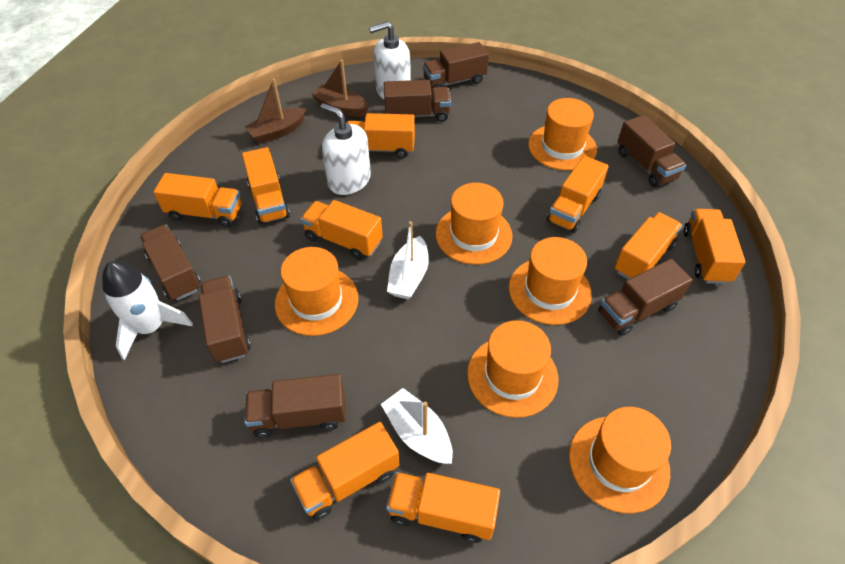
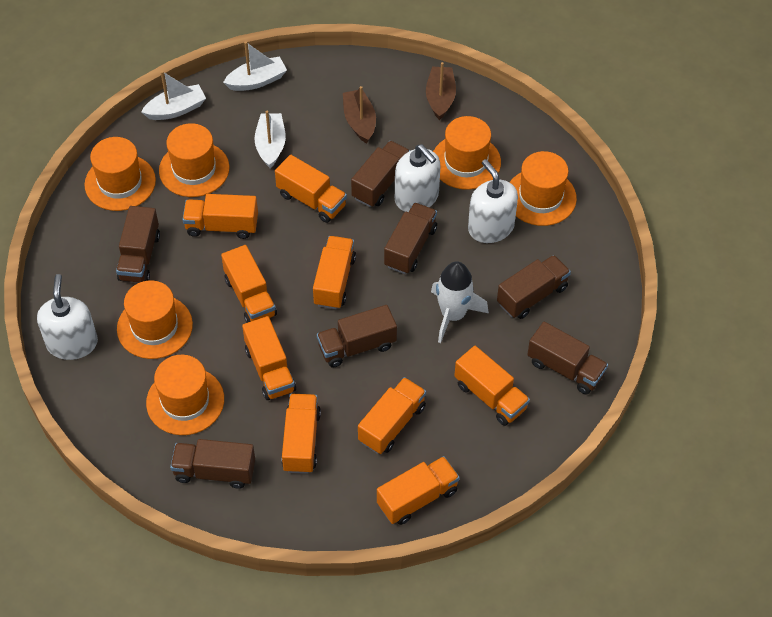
white boat: 2 -> 3
white soap dispenser: 2 -> 3

